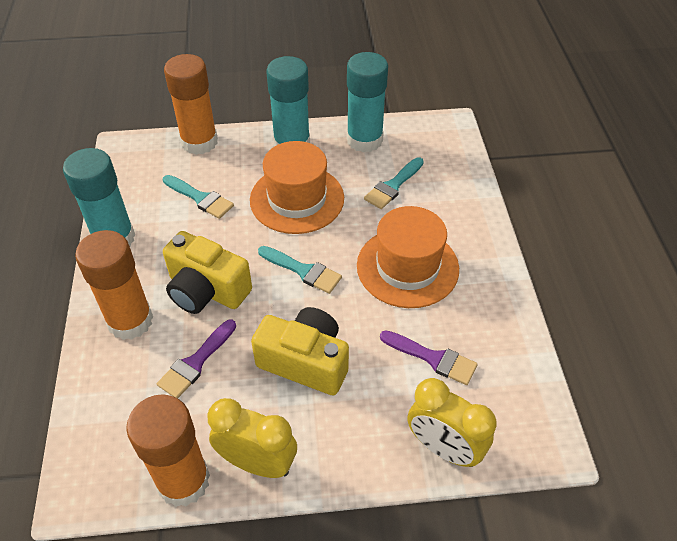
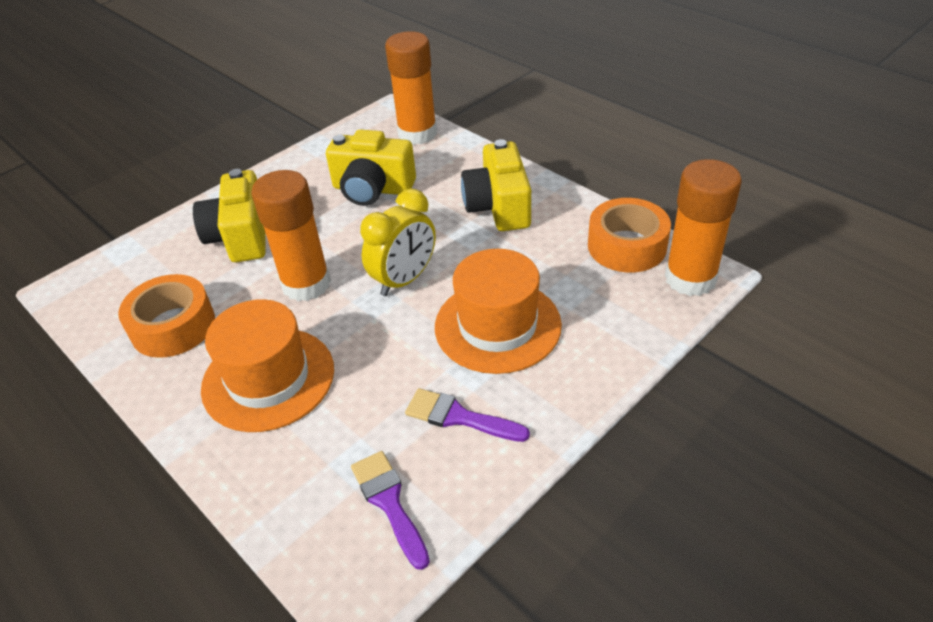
orange tape: 0 -> 2
turquoise brush: 3 -> 0
turquoise glue stick: 3 -> 0
yellow camera: 2 -> 3
yellow clock: 2 -> 1

